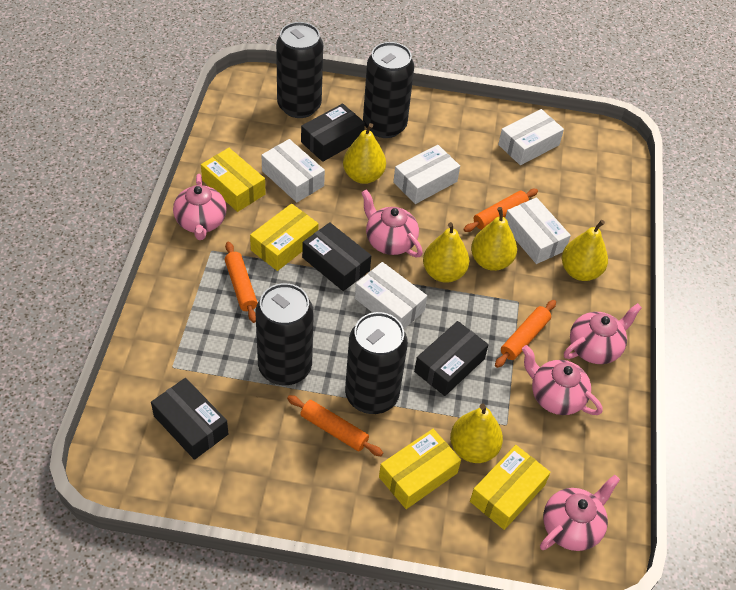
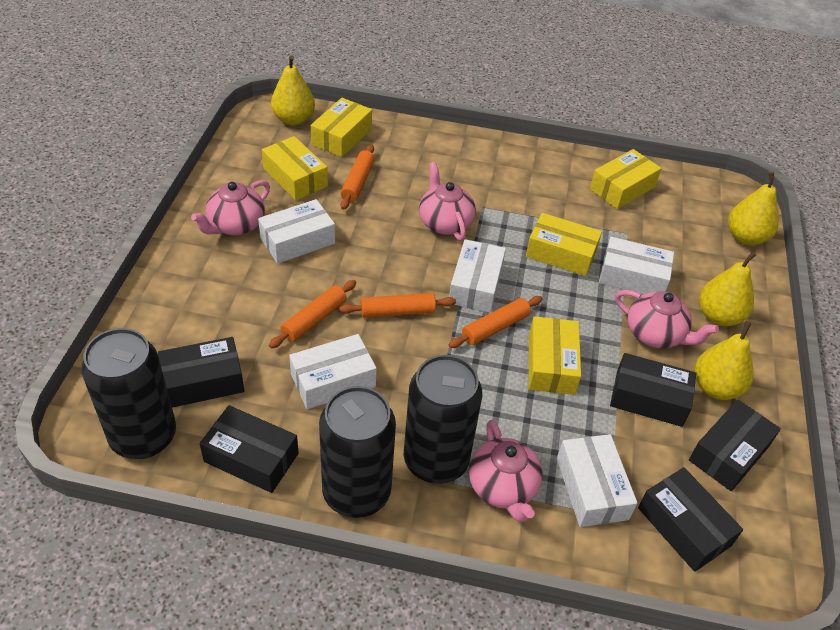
black box: 4 -> 5
black can: 4 -> 3
pink teapot: 5 -> 4
yellow box: 4 -> 5
yellow pear: 5 -> 4

